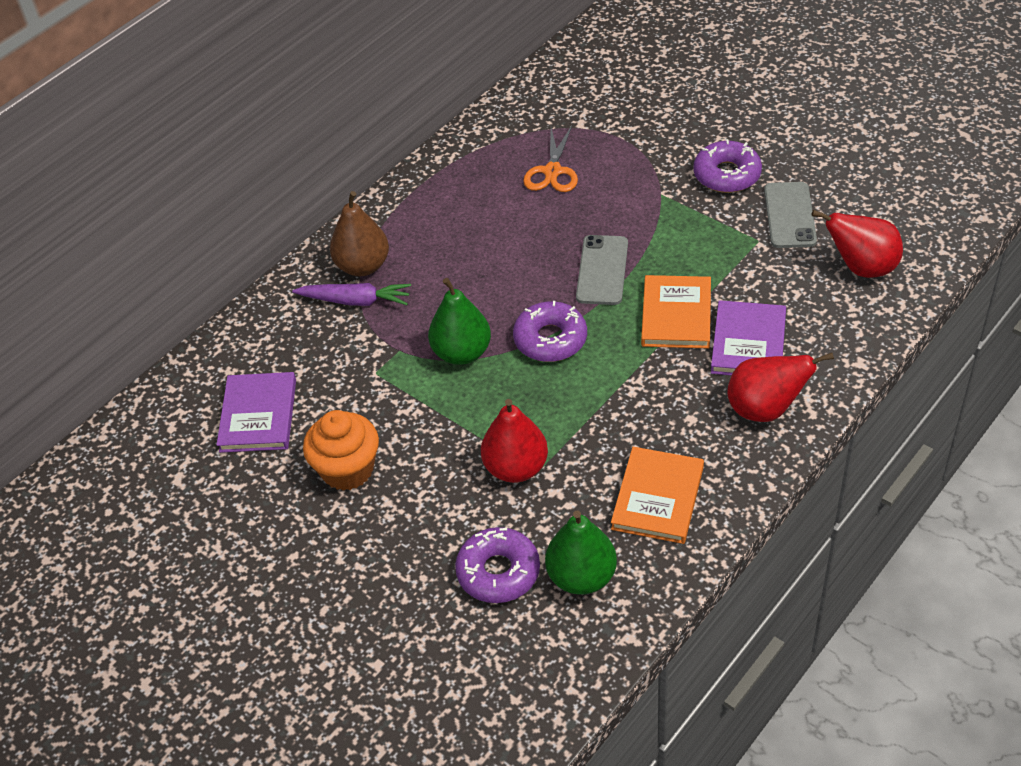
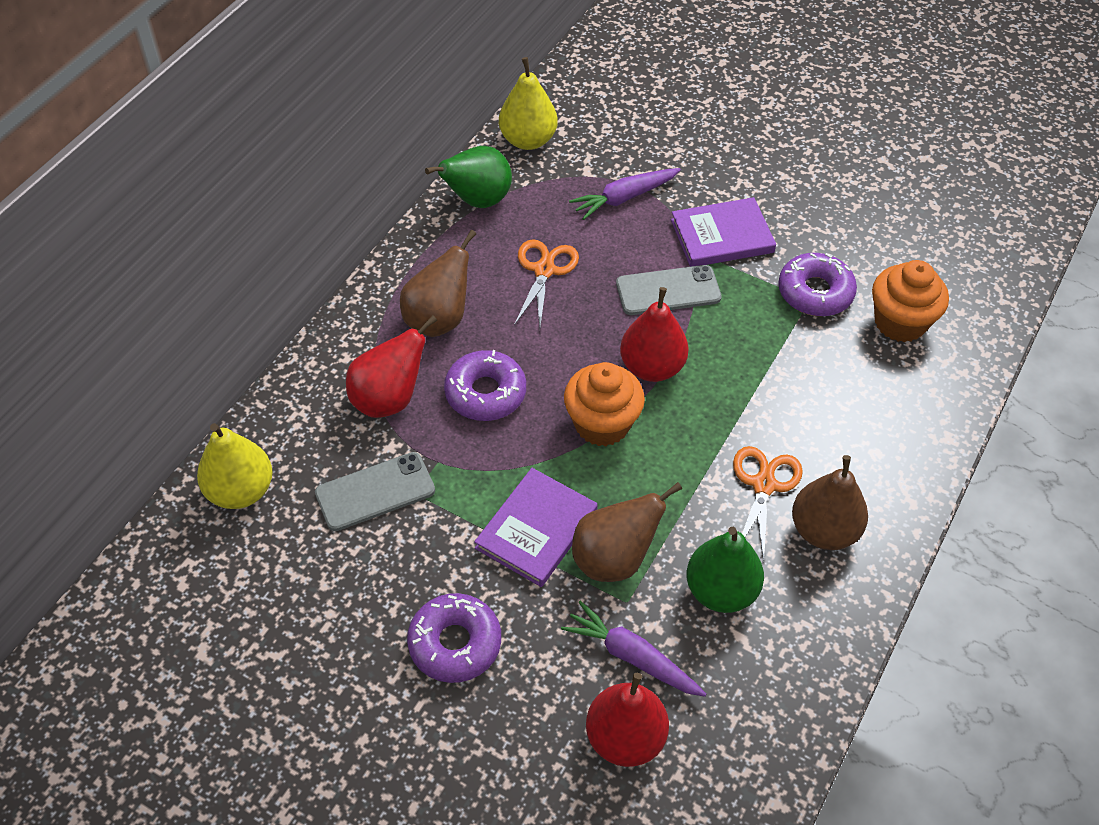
brown pear: 1 -> 3
orange book: 2 -> 0
orange cupcake: 1 -> 2
orange scissors: 1 -> 2
purple carrot: 1 -> 2
yellow pear: 0 -> 2

